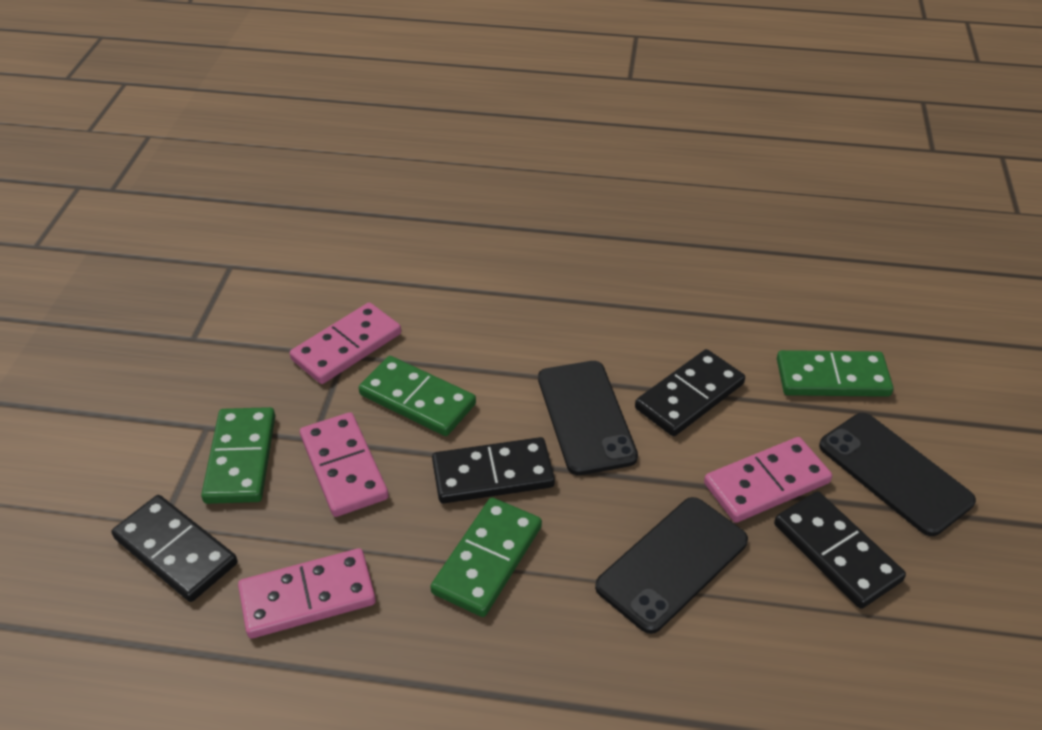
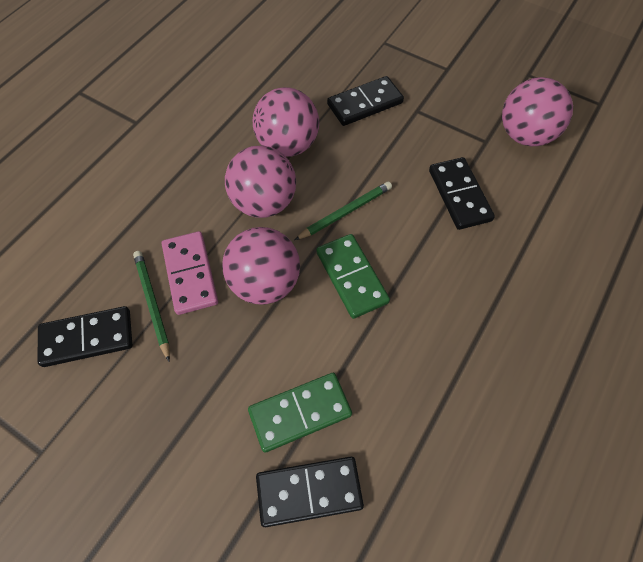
black phone: 3 -> 0
green domino: 4 -> 2
green pencil: 0 -> 2
pink ball: 0 -> 4
pink domino: 4 -> 1

